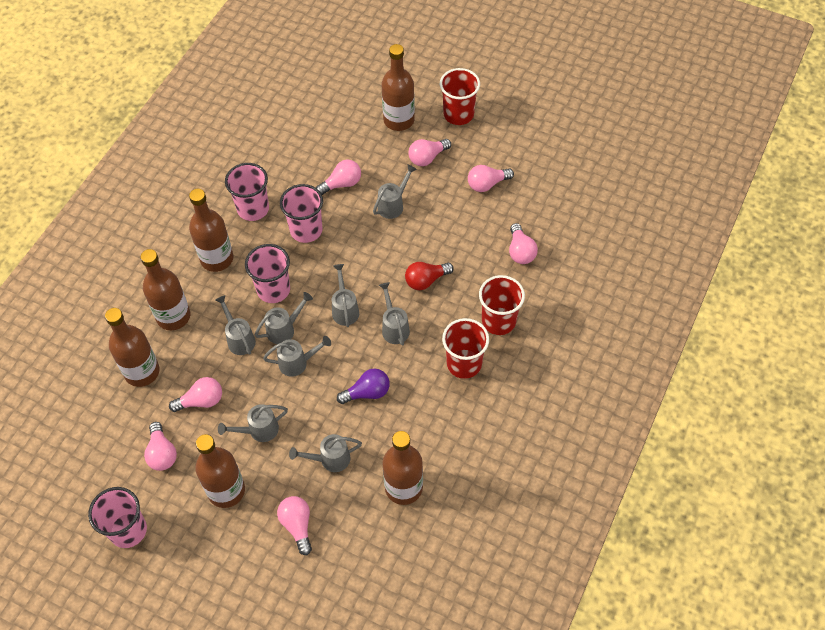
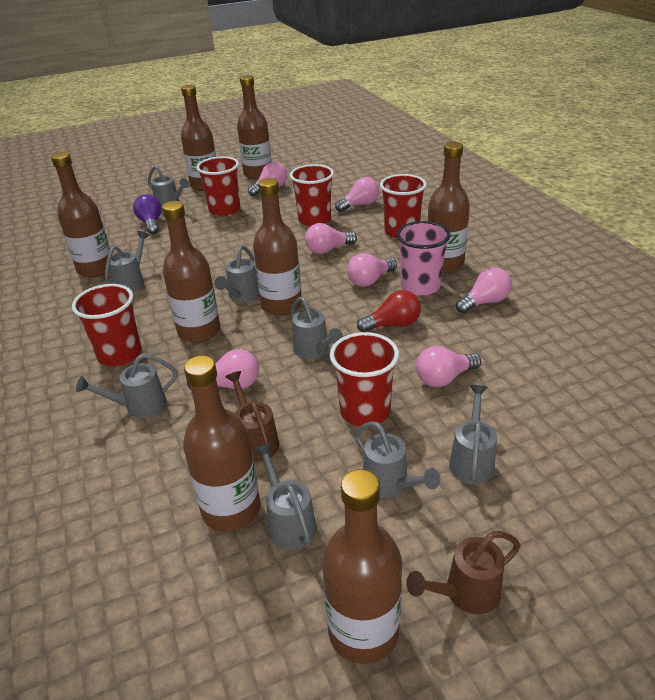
brown bottle: 6 -> 8
brown watering can: 0 -> 2
pink cup: 4 -> 1
red cup: 3 -> 5

